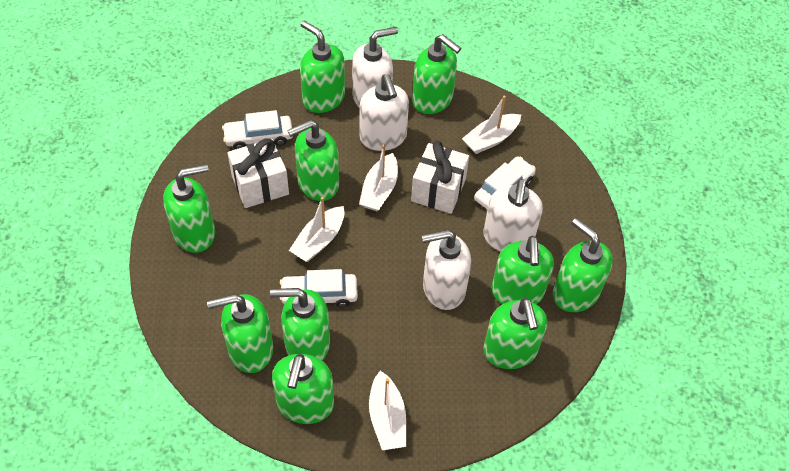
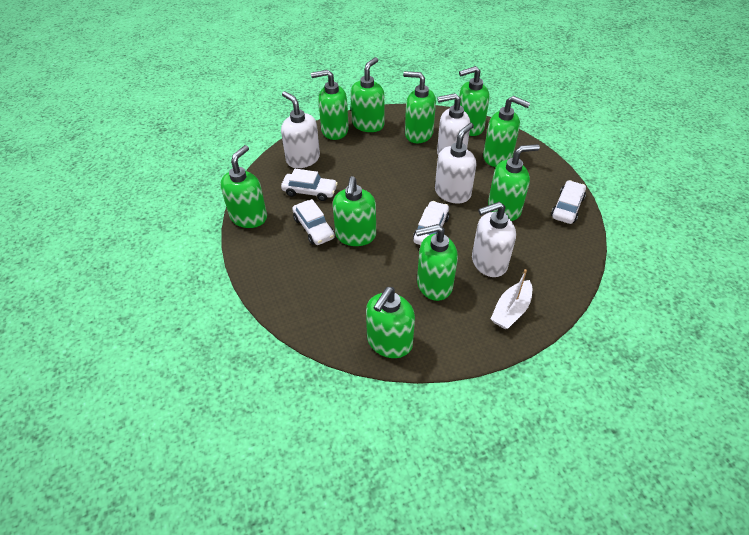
white boat: 4 -> 1
white car: 3 -> 4
white gift: 2 -> 0

